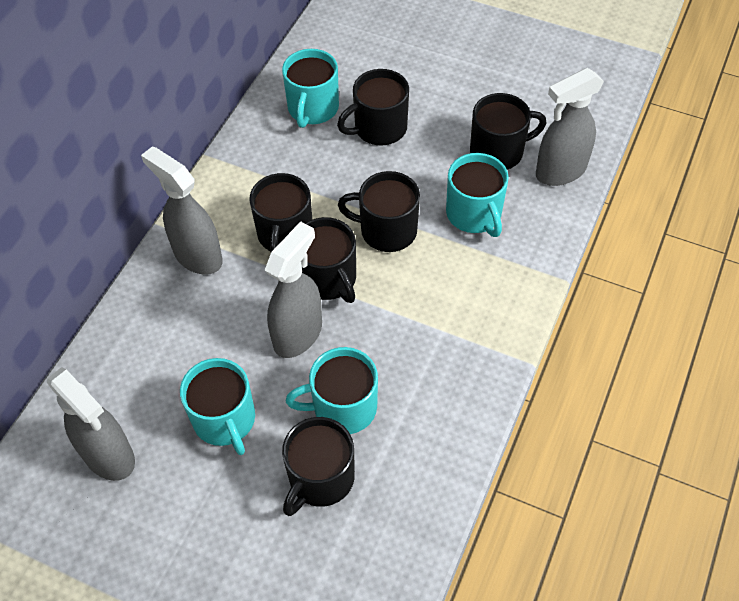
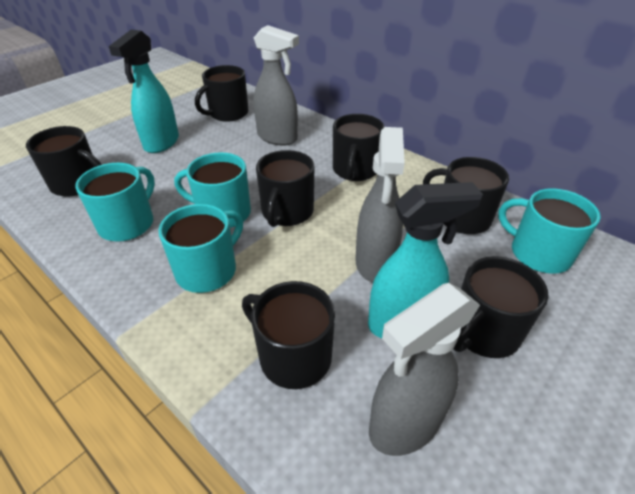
black mug: 6 -> 7
grey spray bottle: 4 -> 3
turquoise spray bottle: 0 -> 2

